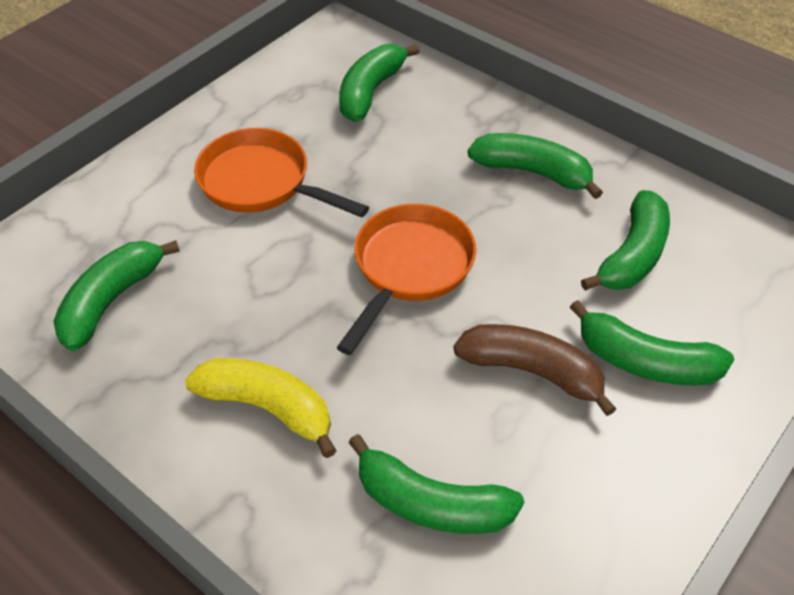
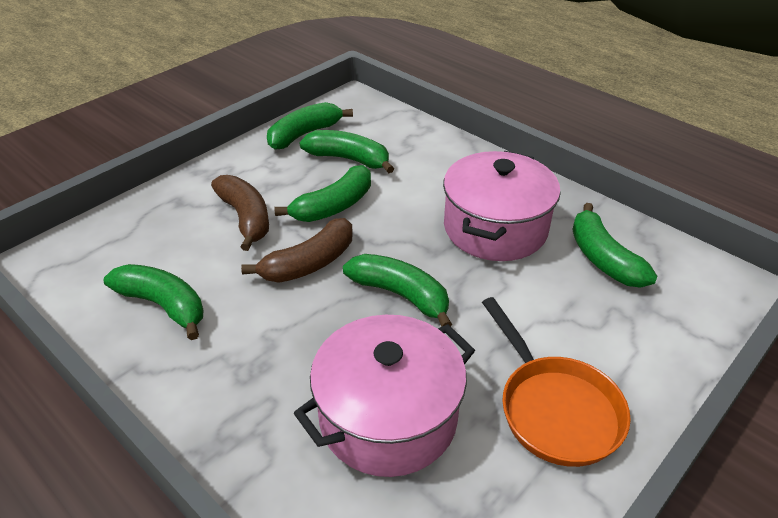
brown banana: 1 -> 2
orange pan: 2 -> 1
pink pot: 0 -> 2
yellow banana: 1 -> 0

